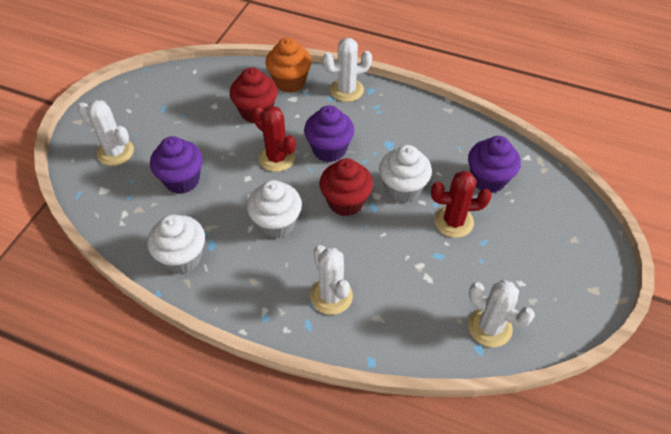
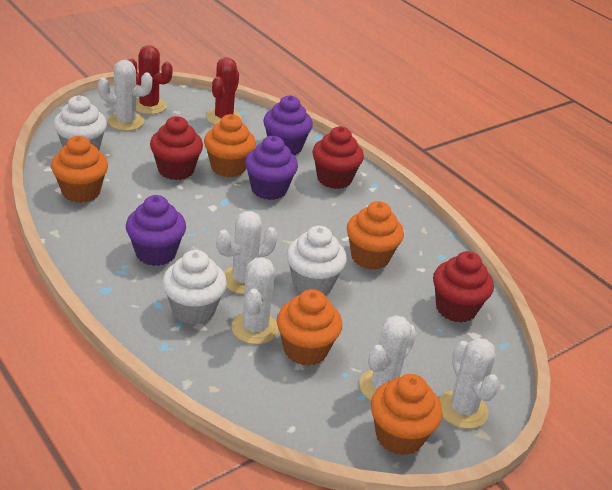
orange cupcake: 1 -> 5
red cupcake: 2 -> 3
white cactus: 4 -> 5

